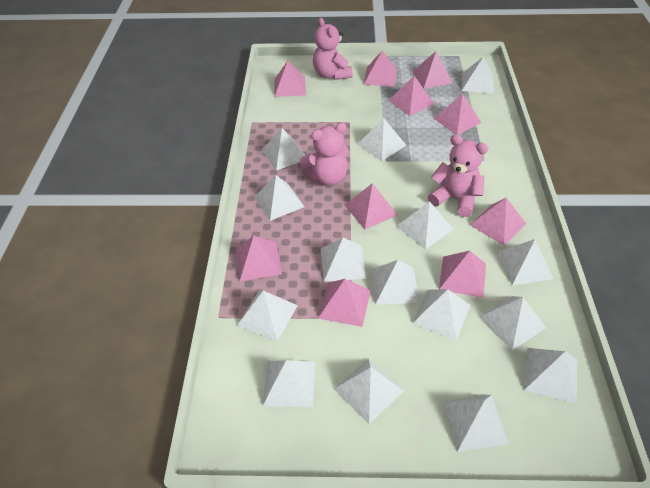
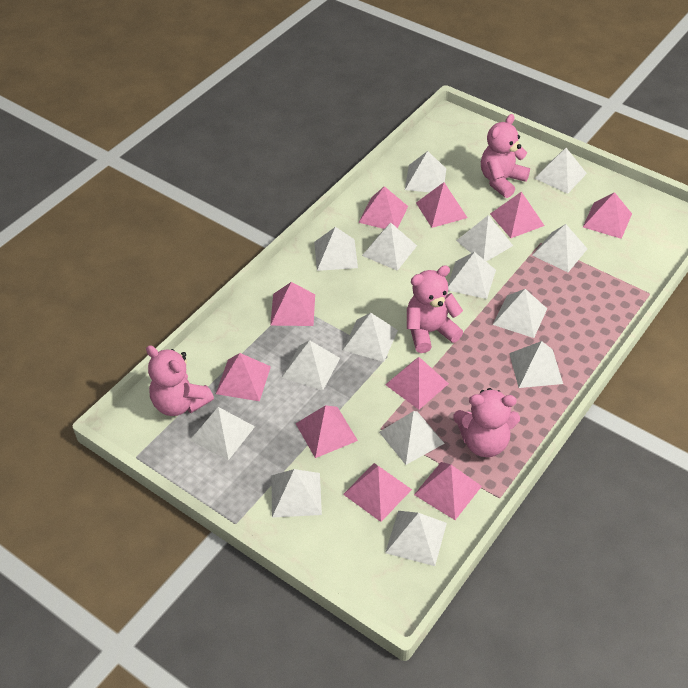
pink teddy bear: 3 -> 4

